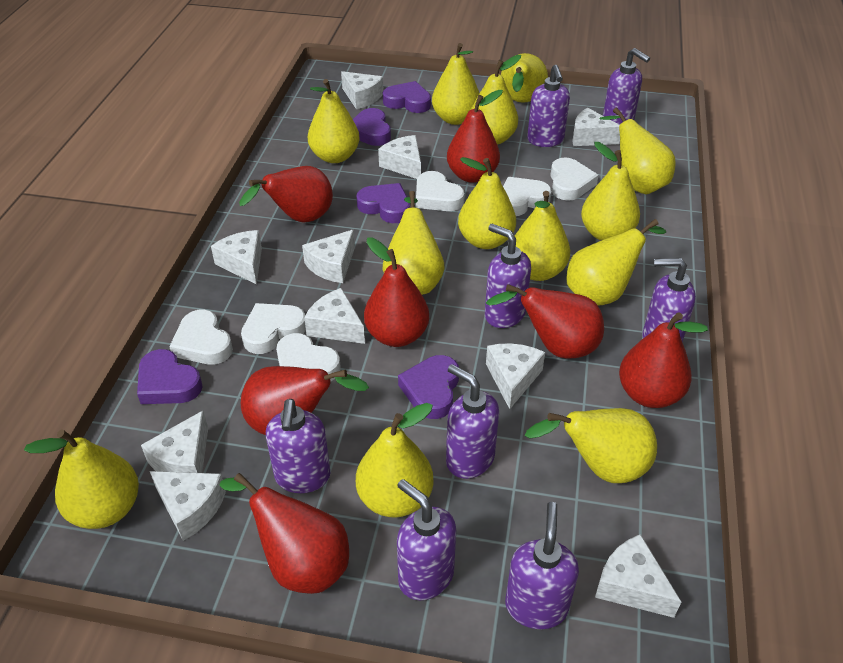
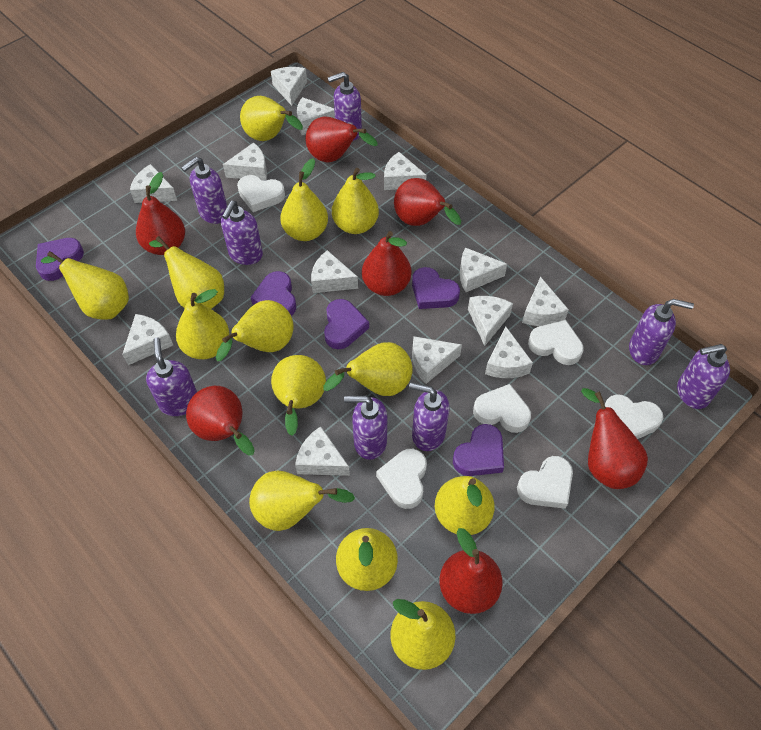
white cheese: 10 -> 13

